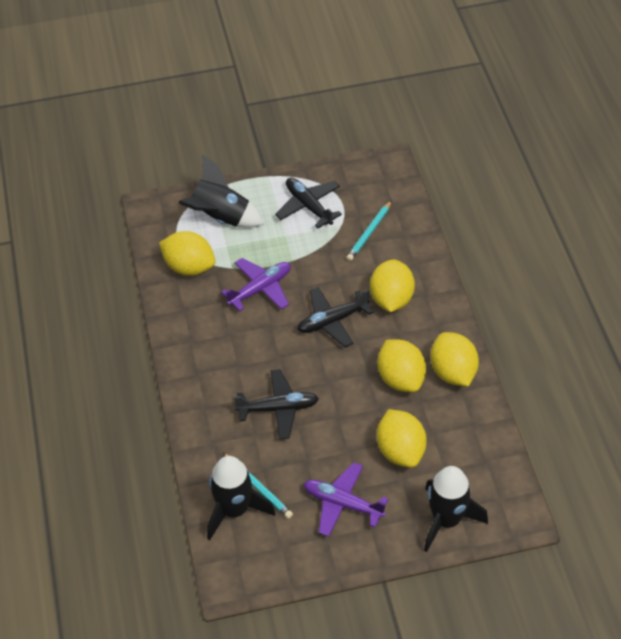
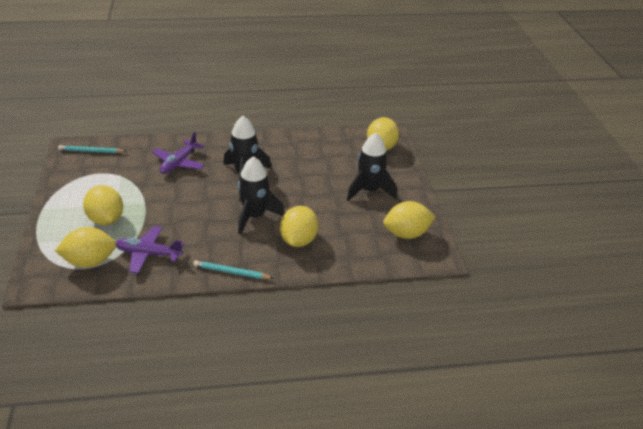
black plane: 3 -> 0

